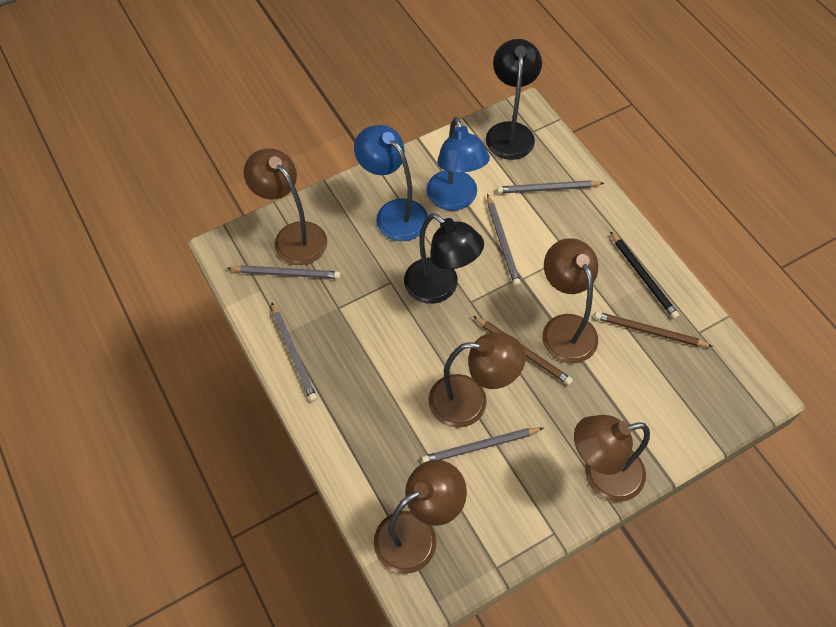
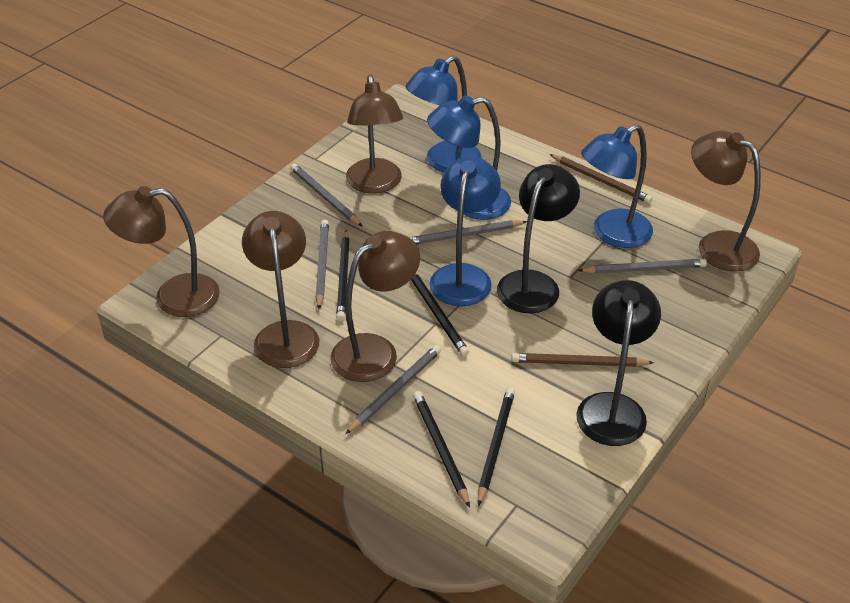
black pencil: 1 -> 4
blue lamp: 2 -> 4

